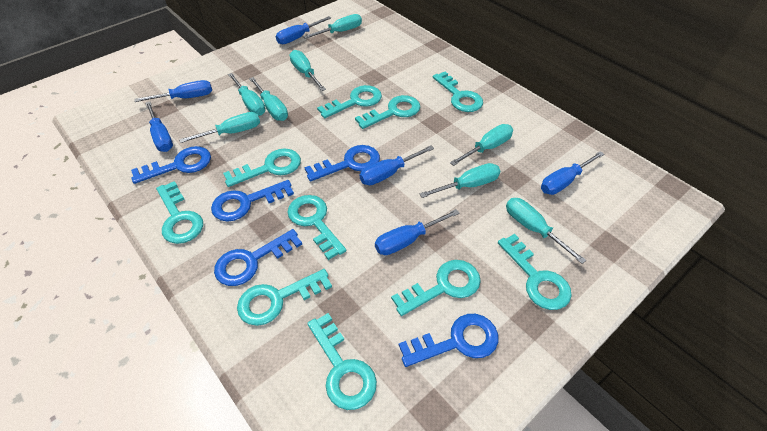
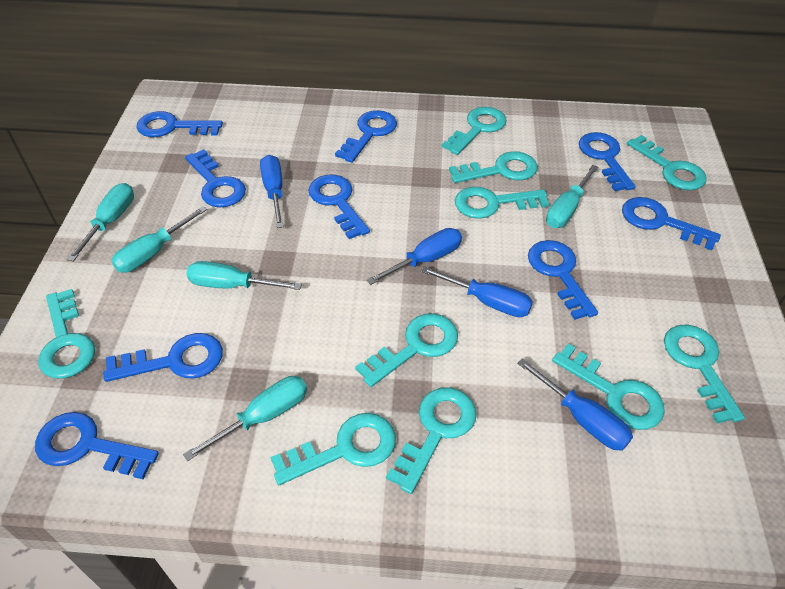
blue key: 5 -> 9
blue screwdriver: 6 -> 4
turquoise screwdriver: 8 -> 5

